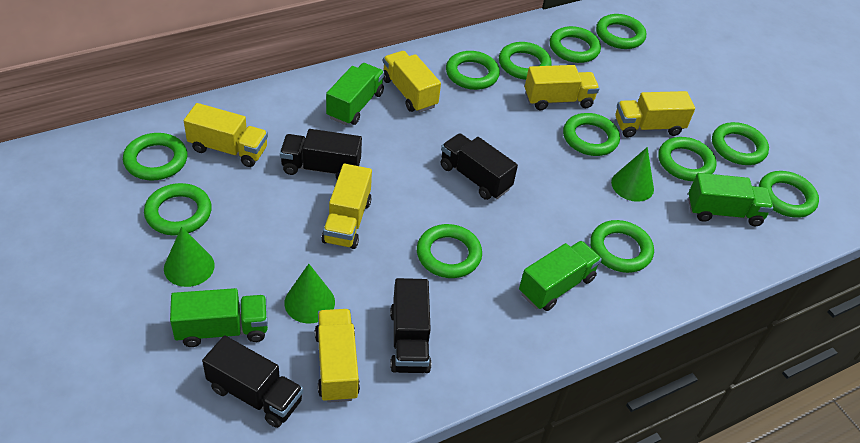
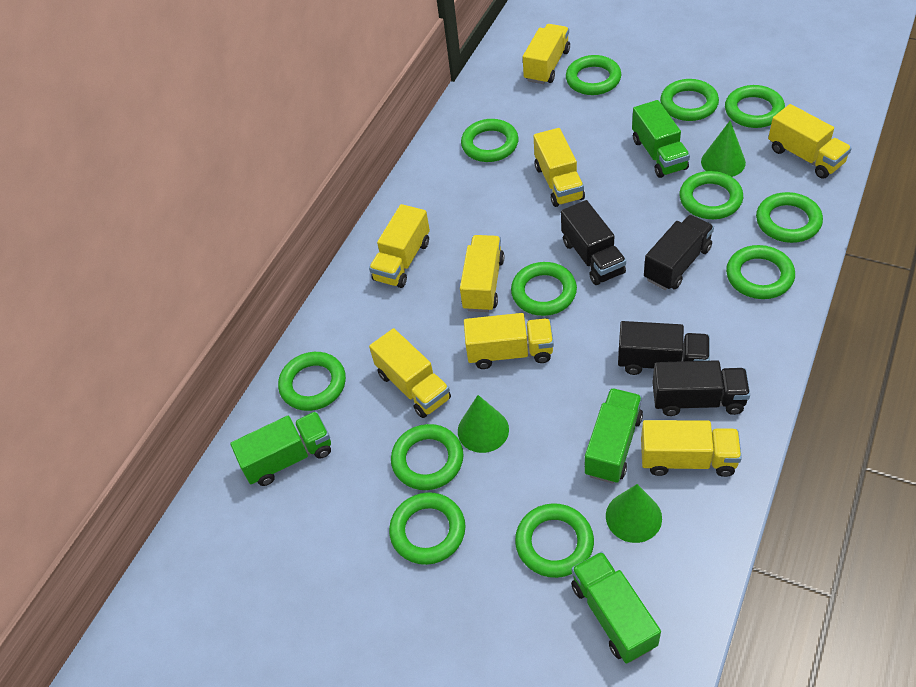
yellow truck: 6 -> 8

